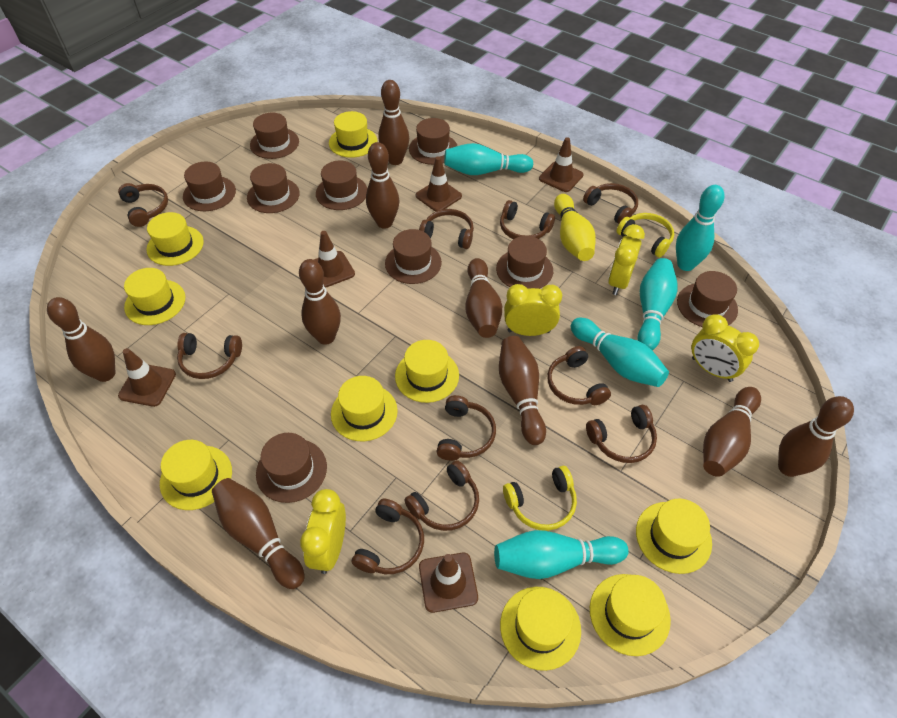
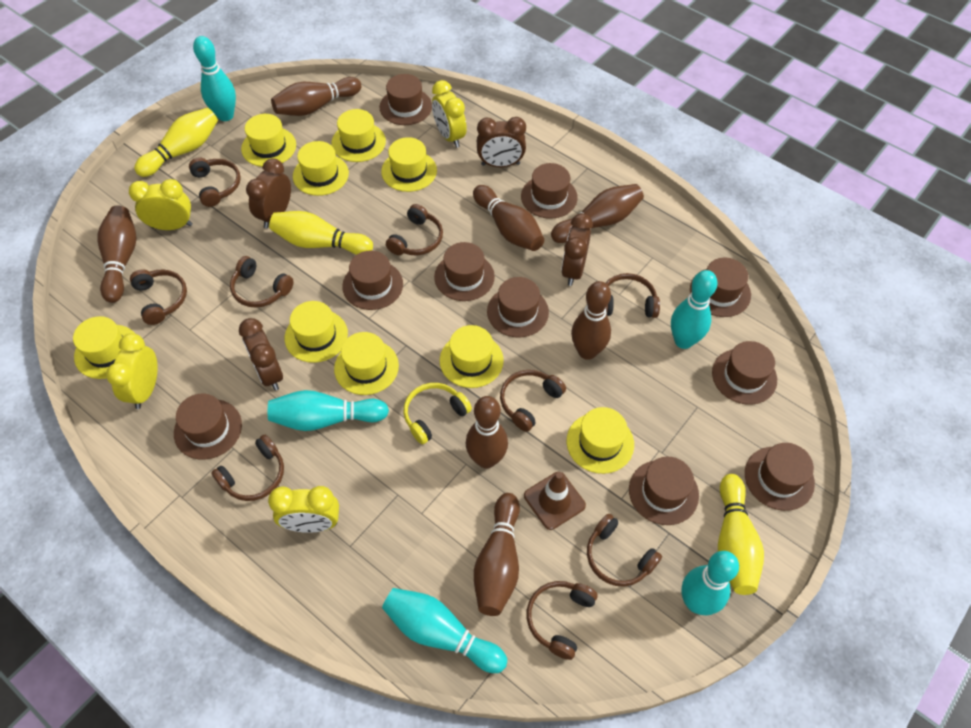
brown bowling pin: 9 -> 7
brown clock: 0 -> 4
brown hat: 9 -> 10
brown headphones: 10 -> 9
brown traffic cone: 5 -> 1
yellow bowling pin: 1 -> 3
yellow headphones: 2 -> 1

